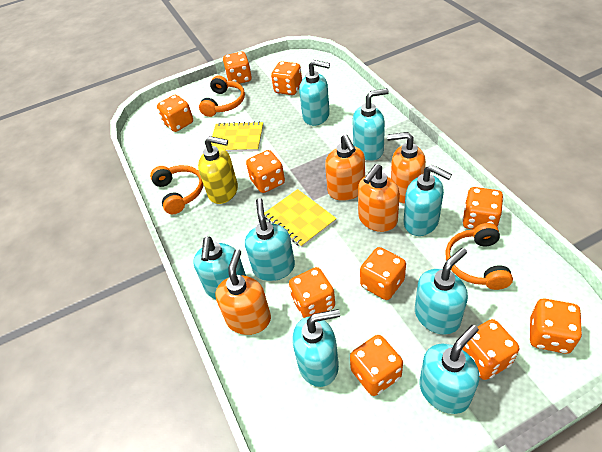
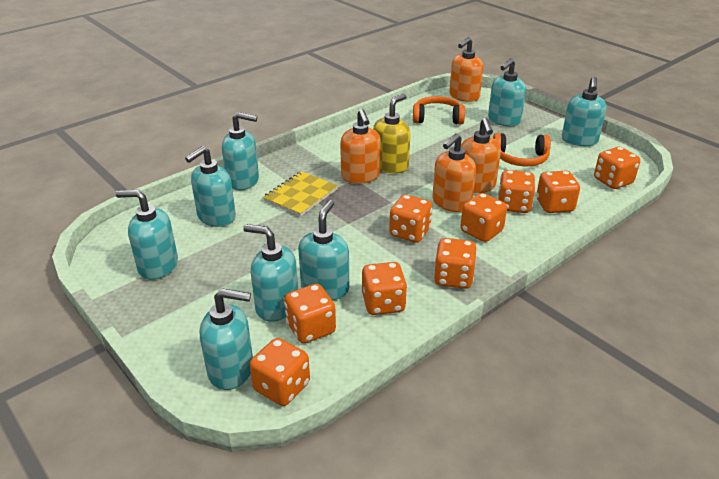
orange dice: 10 -> 9
orange headphones: 3 -> 2
yellow notebook: 2 -> 1

